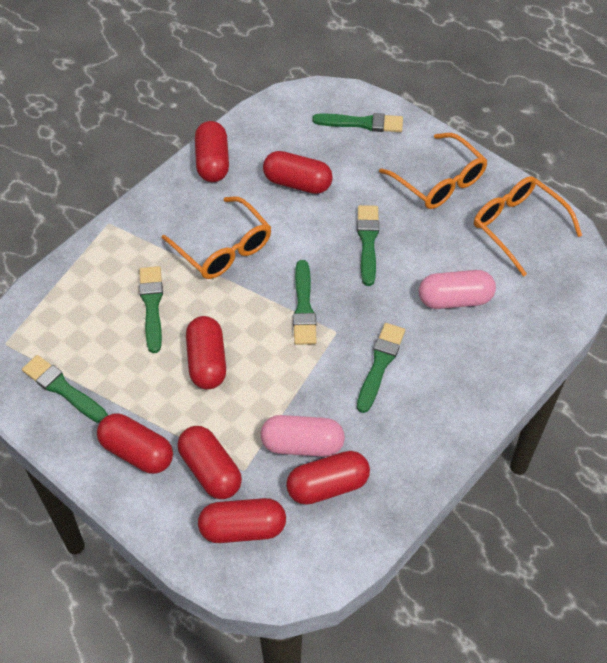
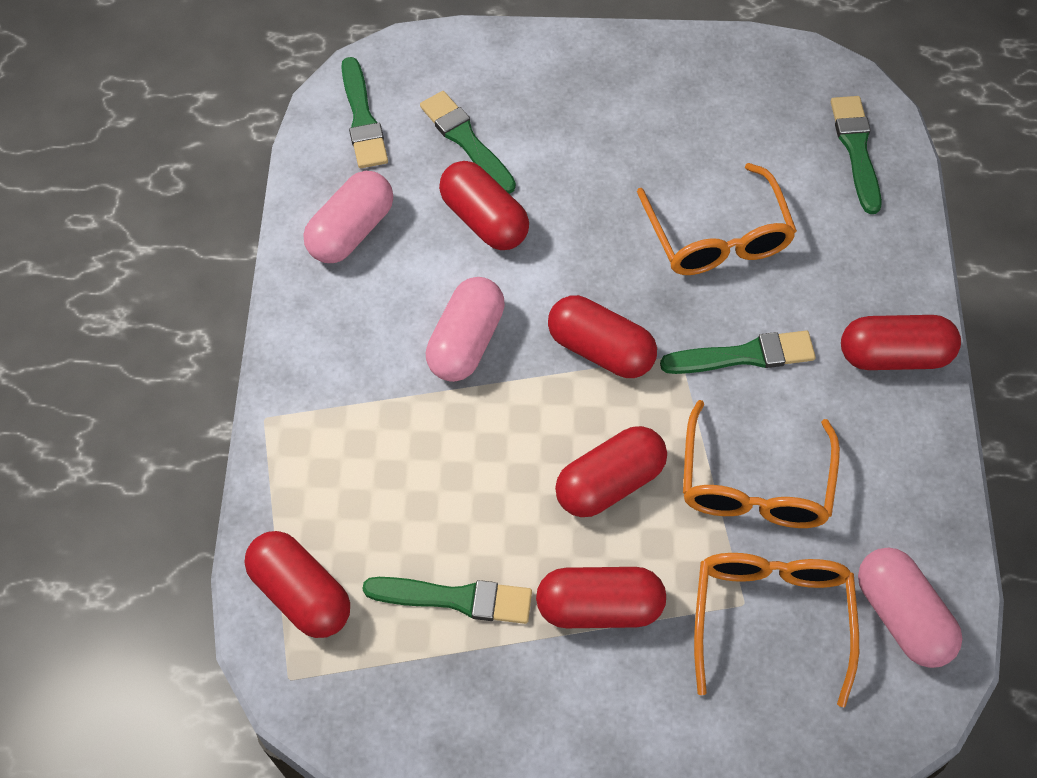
green brush: 6 -> 5
pink capsule: 2 -> 3
red capsule: 7 -> 6

